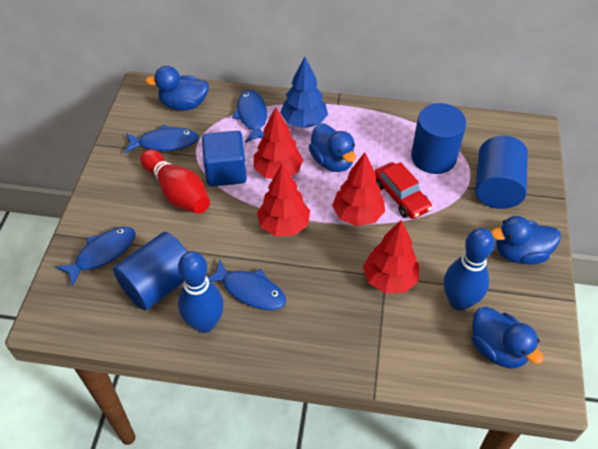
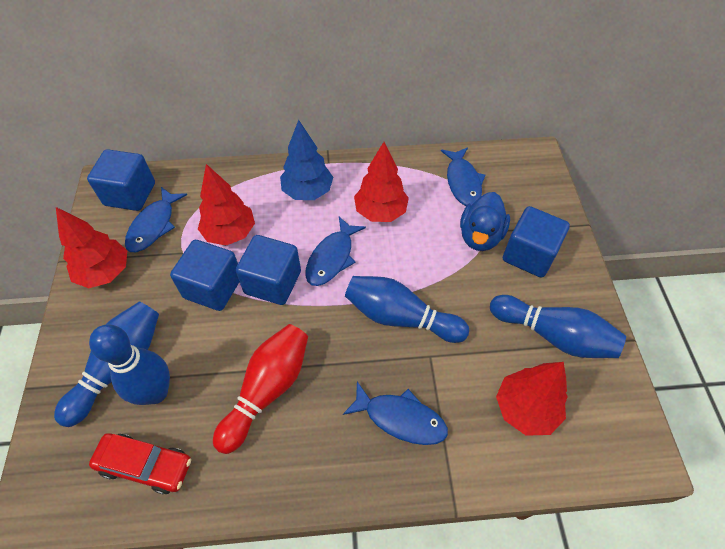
blue bowling pin: 2 -> 4
blue cube: 1 -> 4
blue cylinder: 3 -> 0
blue duck: 4 -> 1

